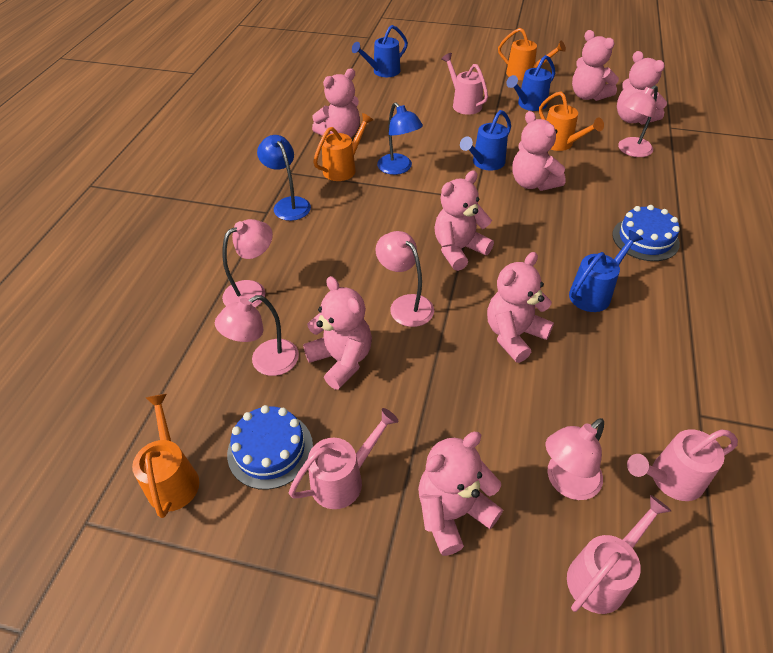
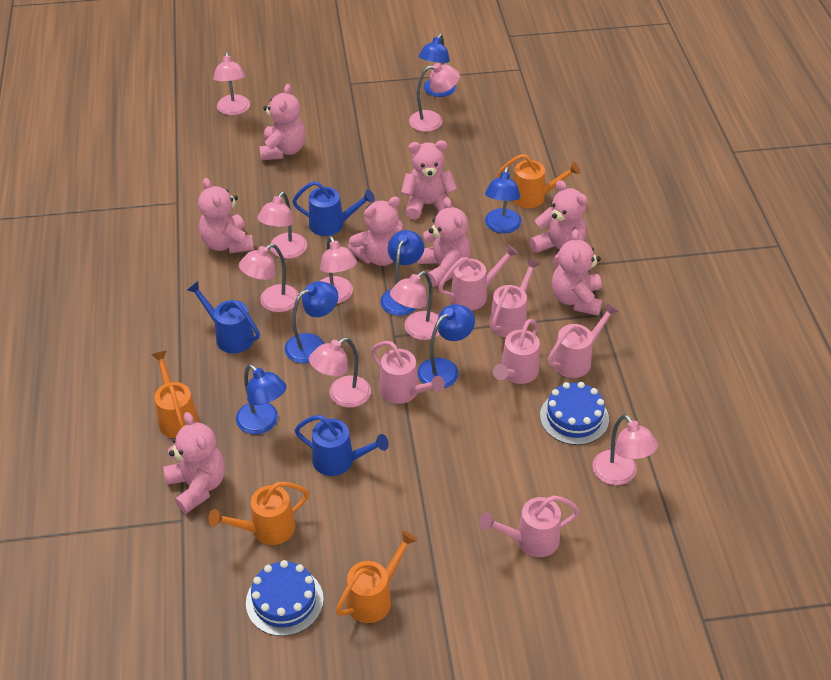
blue lamp: 2 -> 6
blue watering can: 4 -> 3
pink lamp: 5 -> 8
pink watering can: 4 -> 6

